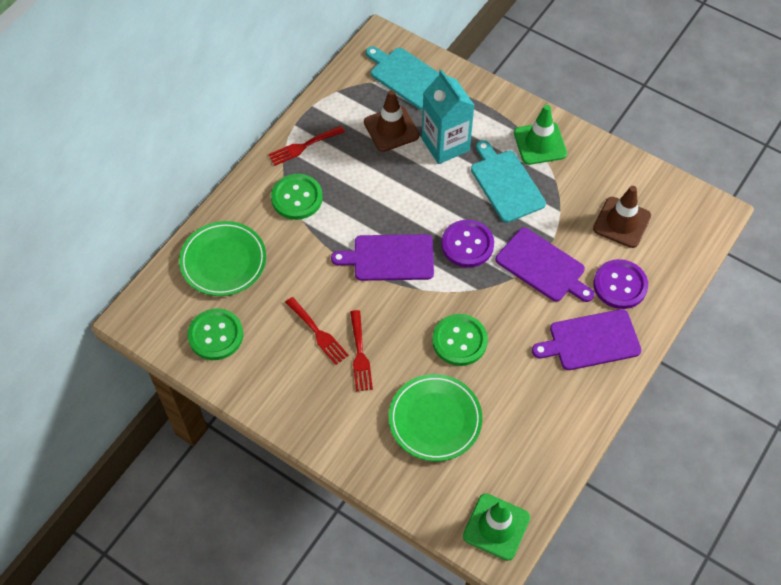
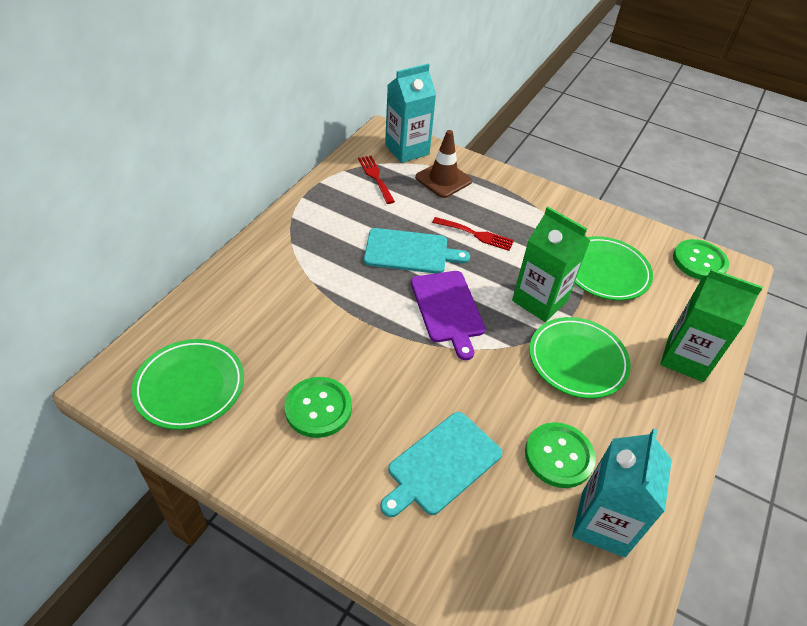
brown traffic cone: 2 -> 1
green carton: 0 -> 2
green plate: 2 -> 3
green traffic cone: 2 -> 0
purple button: 2 -> 0
purple cutting board: 3 -> 1
red fork: 3 -> 2
turquoise carton: 1 -> 2

